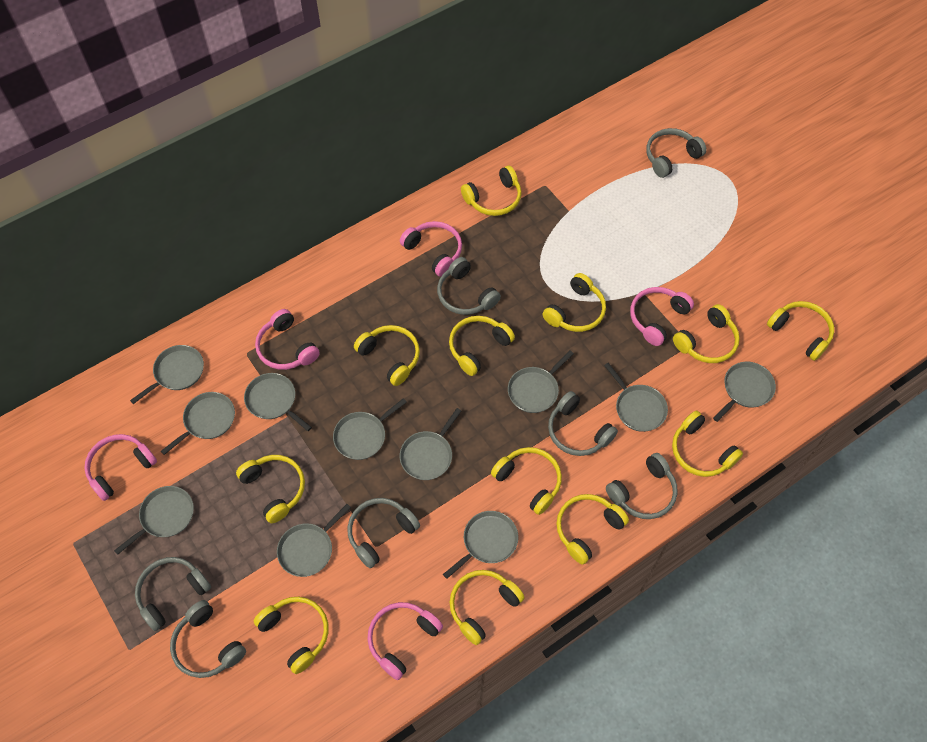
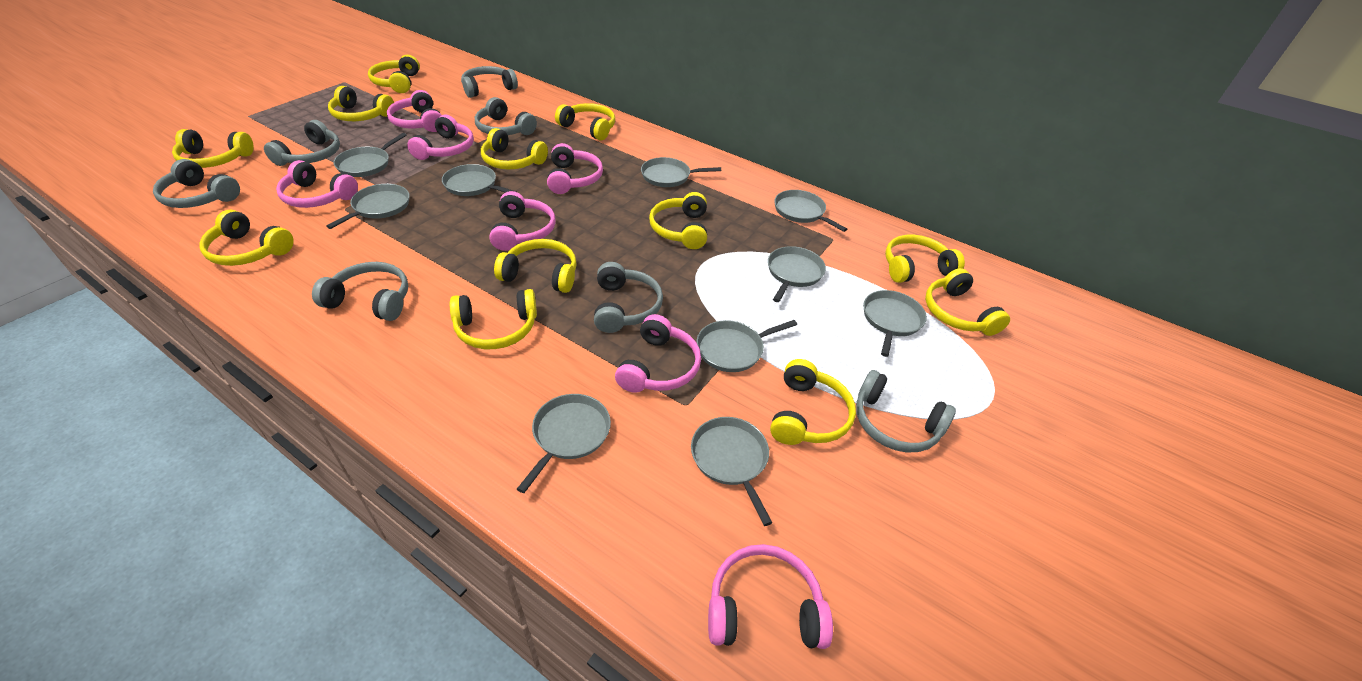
grey pan: 11 -> 10
pink headphones: 5 -> 7

